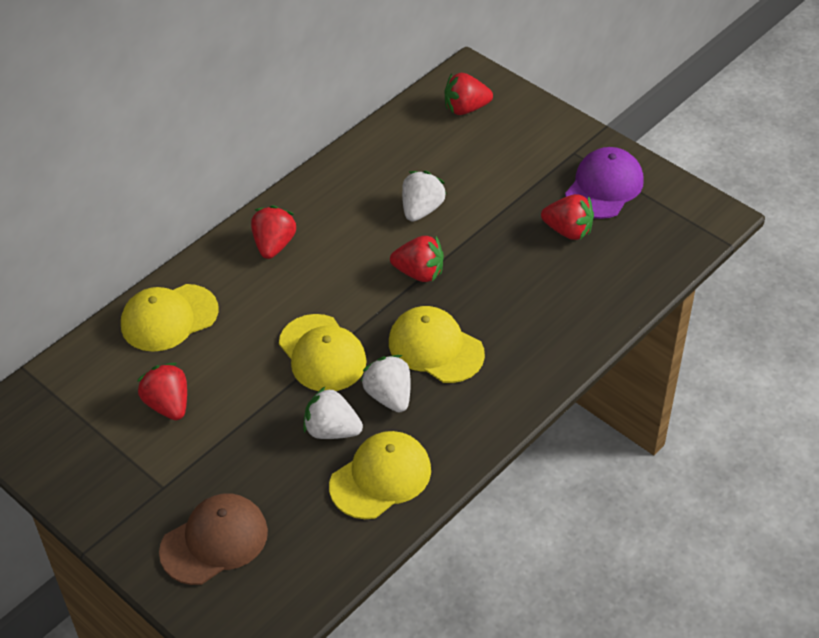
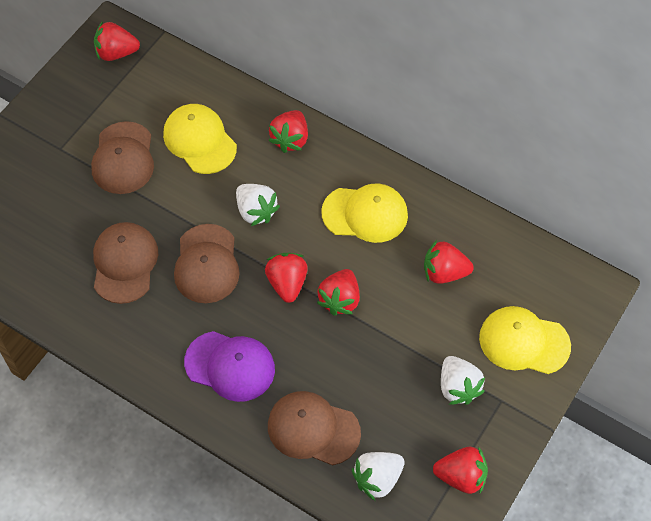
brown cap: 1 -> 4
red strawberry: 5 -> 6
yellow cap: 4 -> 3

